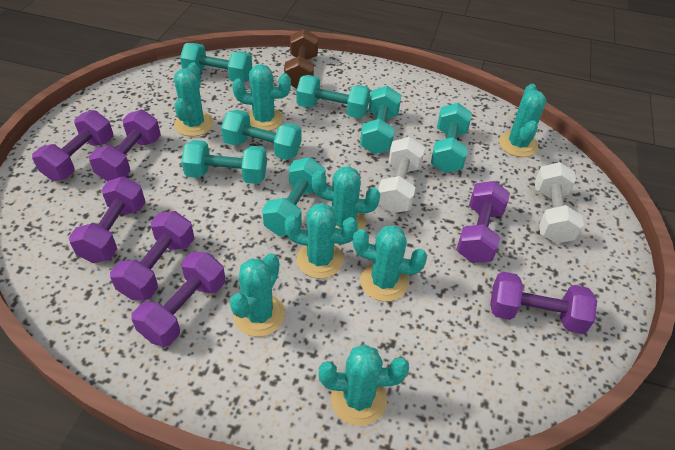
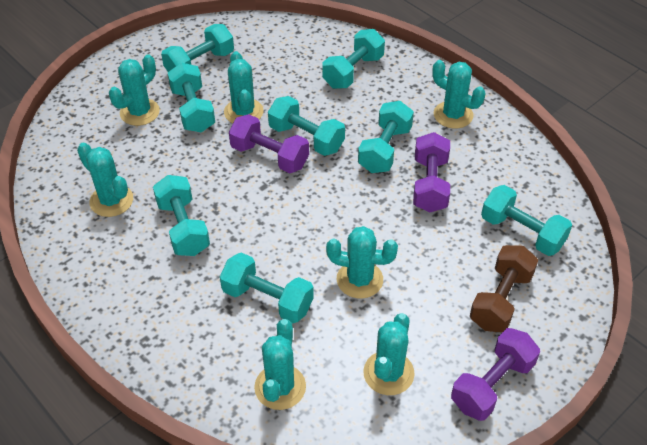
purple dumbbell: 7 -> 3
turquoise cactus: 8 -> 7
turquoise dumbbell: 7 -> 8
white dumbbell: 2 -> 0

